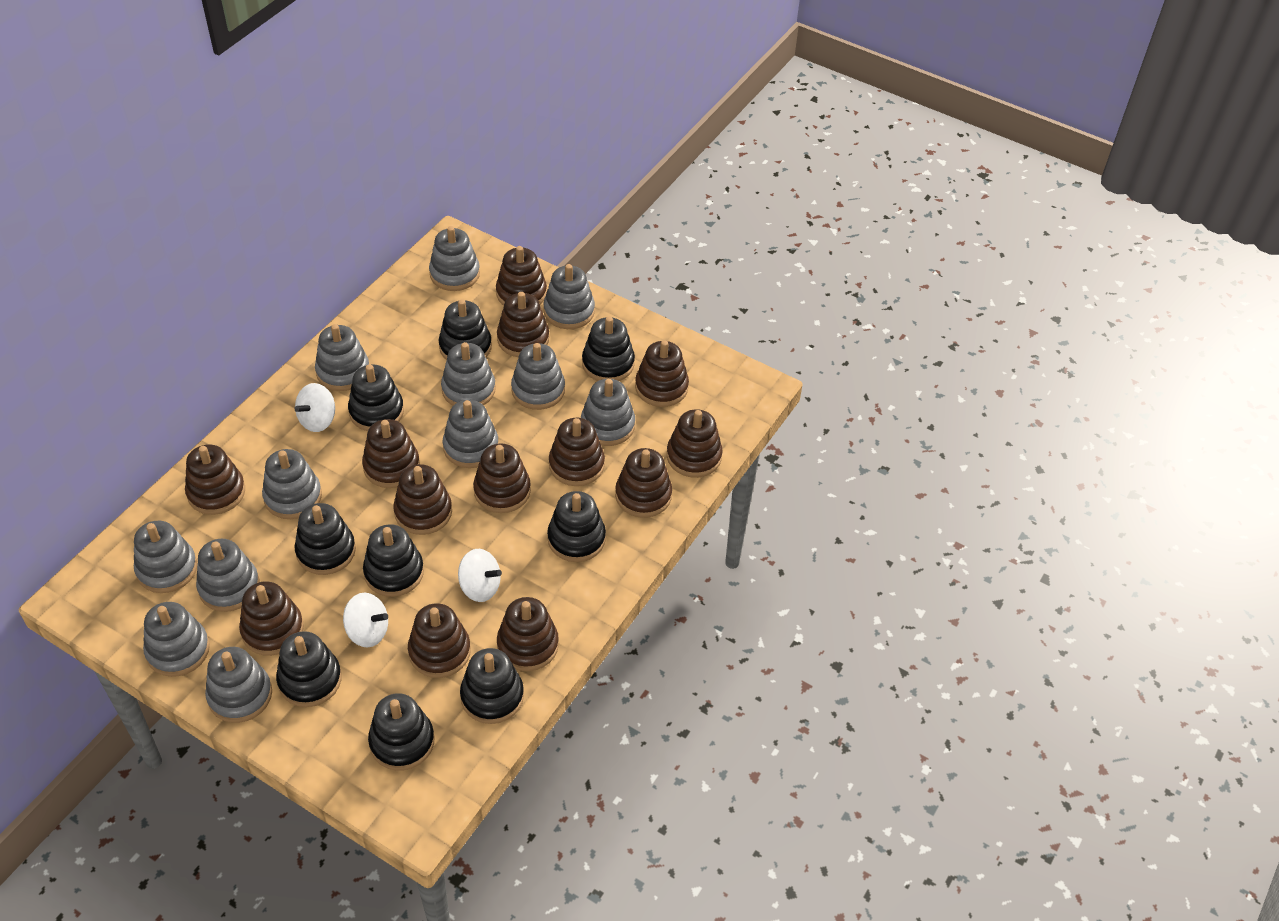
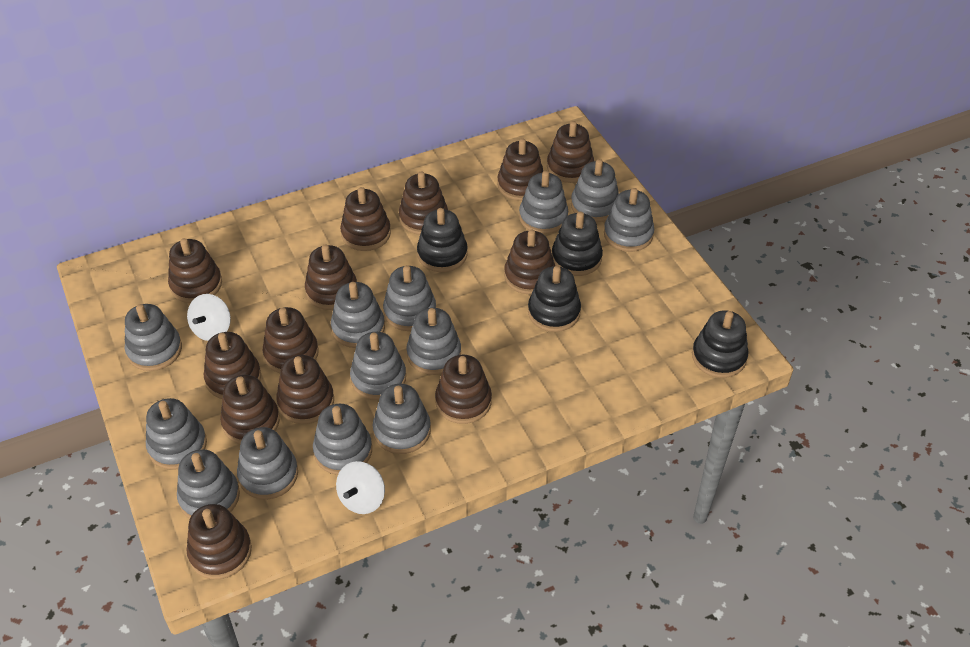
black stacking toy: 9 -> 4
grey stacking toy: 12 -> 13
white spinning top: 3 -> 2

